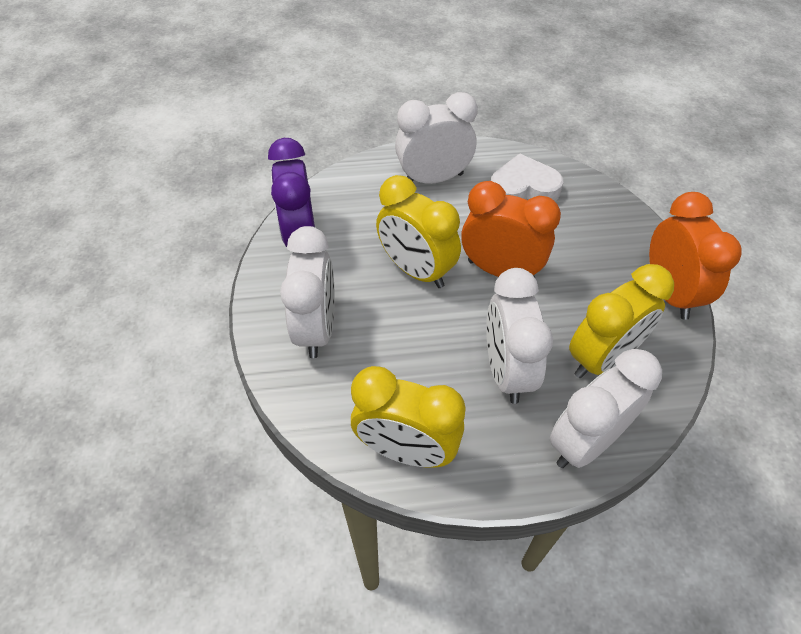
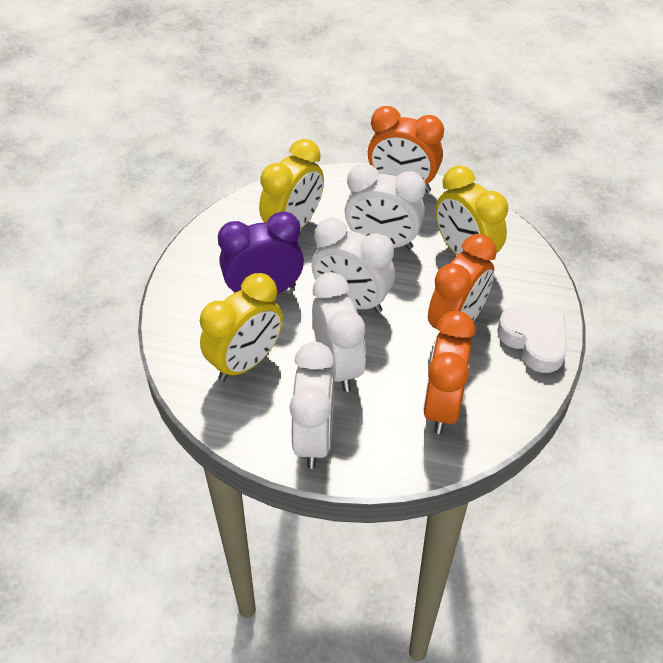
orange clock: 2 -> 3

